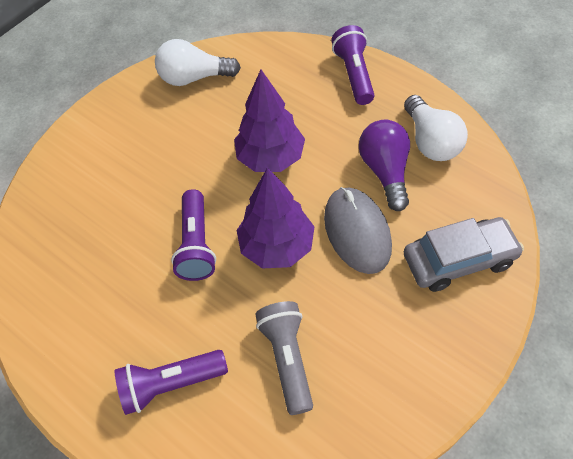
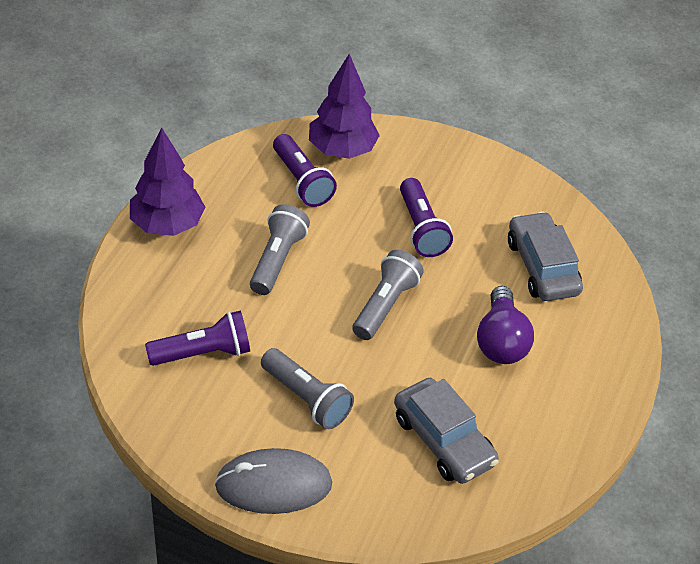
grey car: 1 -> 2
grey flashlight: 1 -> 3
white light bulb: 2 -> 0

